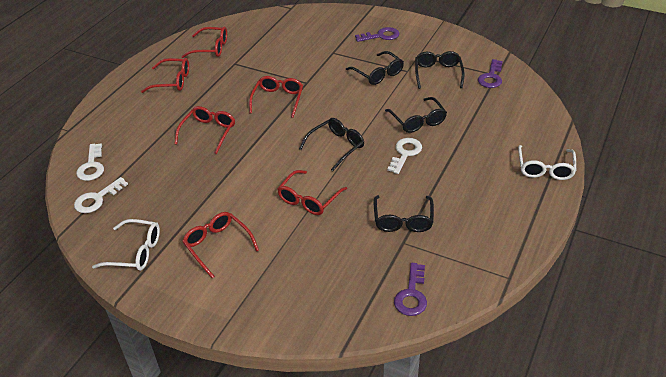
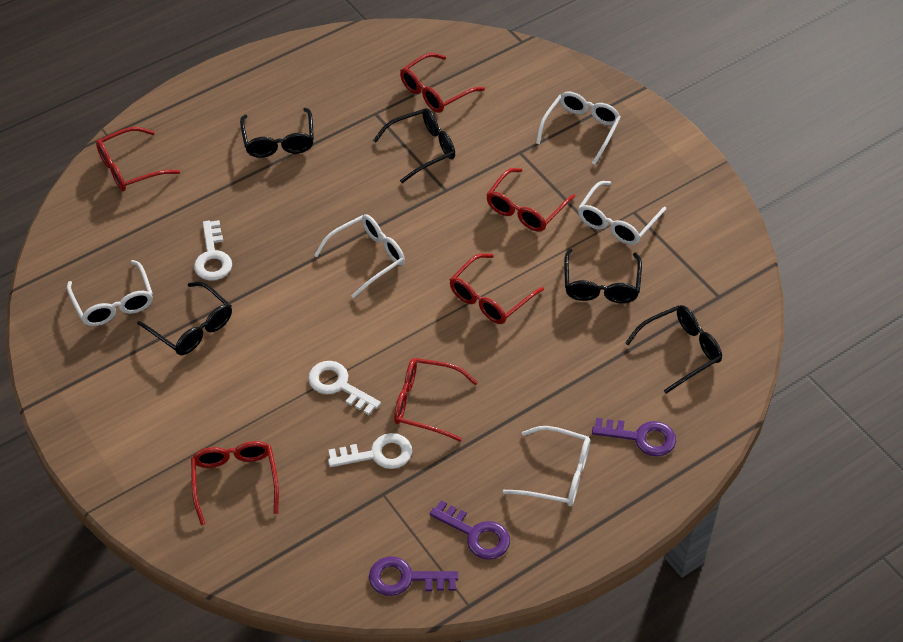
white glasses: 2 -> 5

